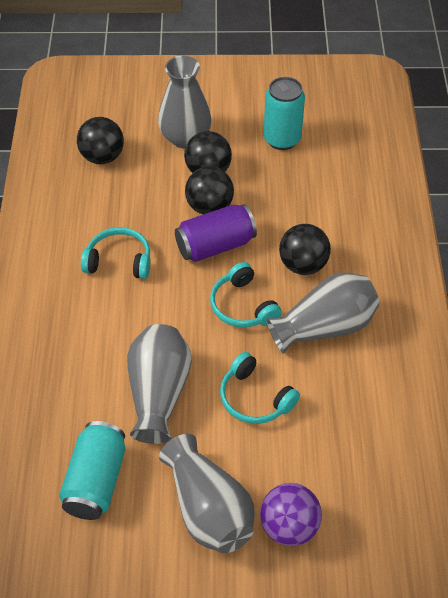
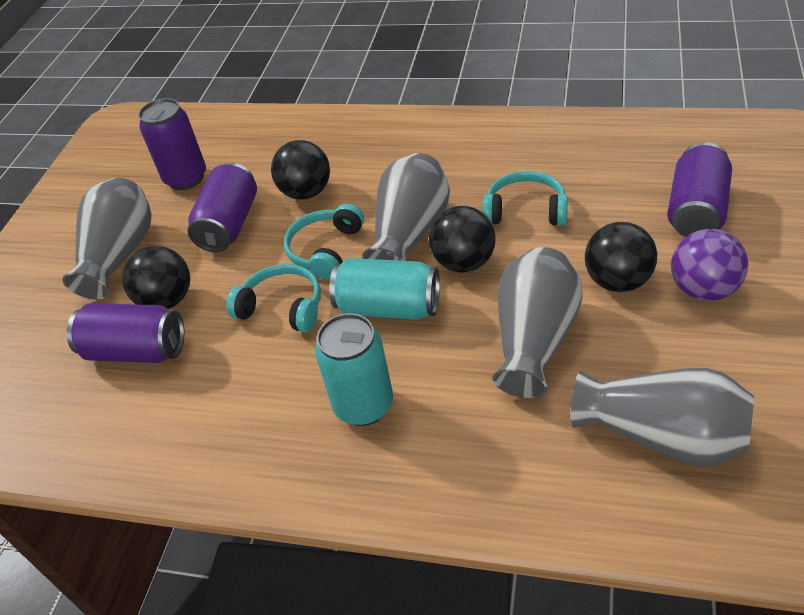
purple can: 1 -> 4

